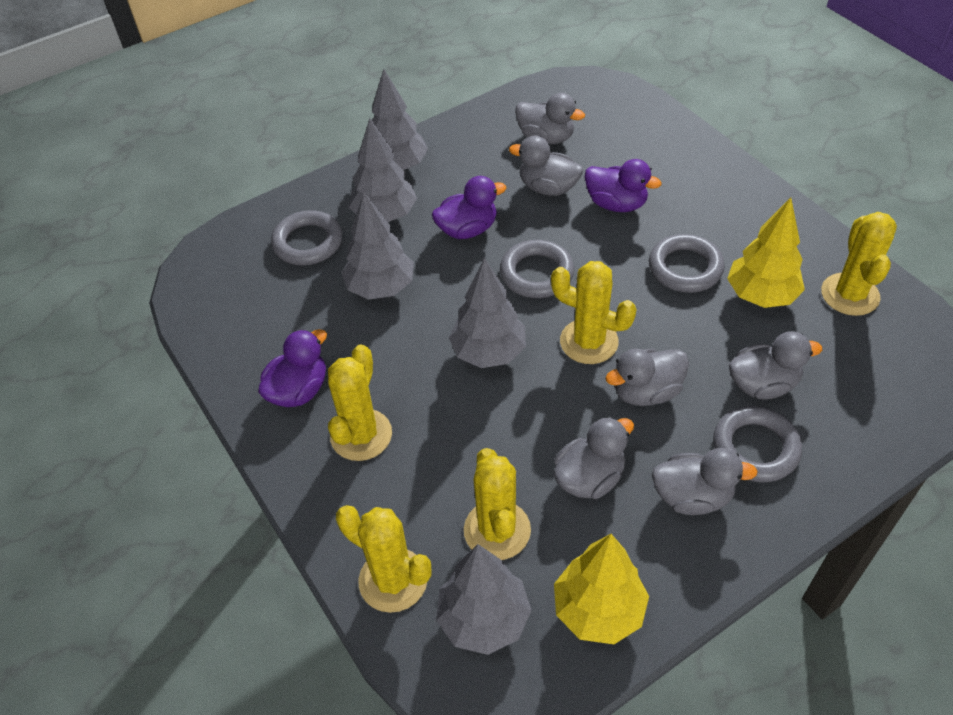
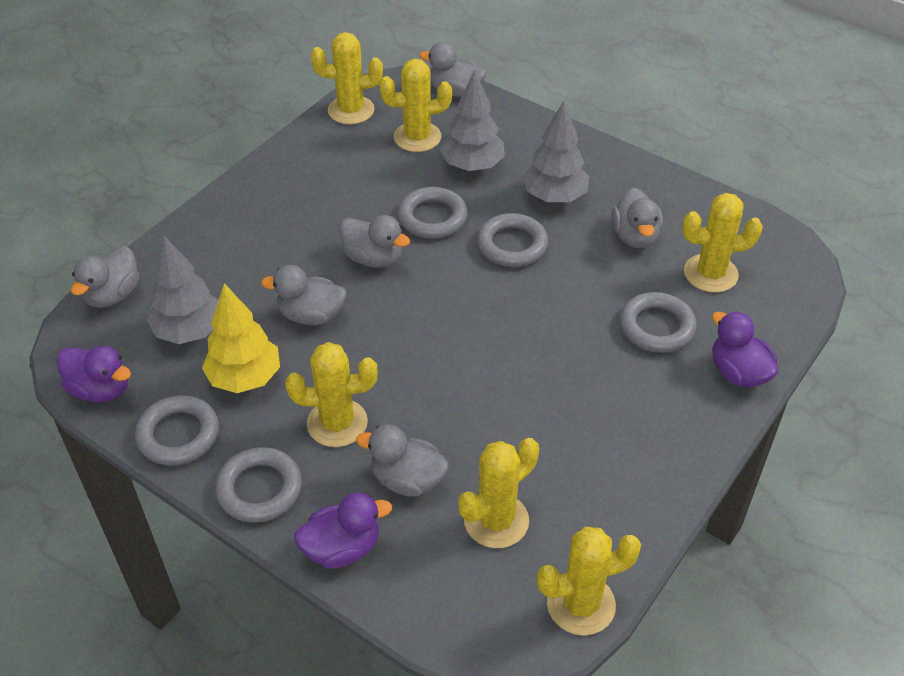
grey ring: 4 -> 5
grey tree: 5 -> 3
yellow cactus: 5 -> 6
yellow tree: 2 -> 1

